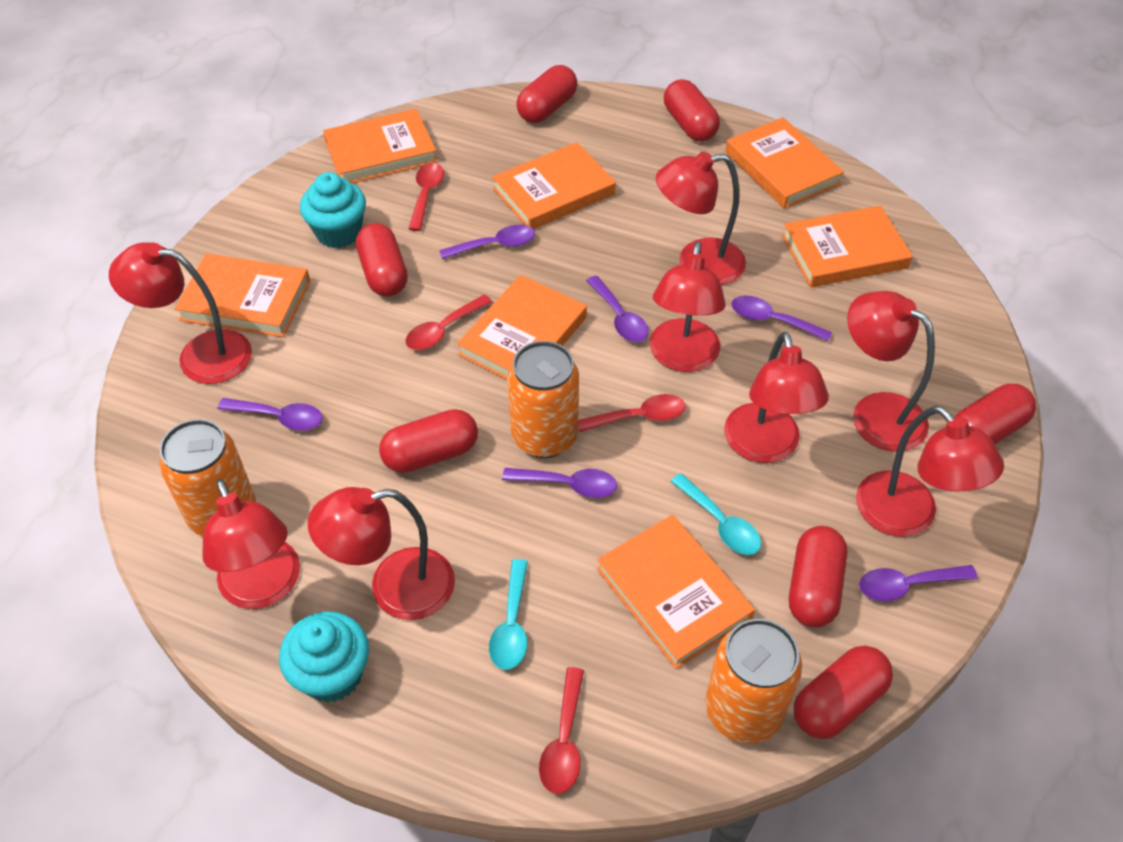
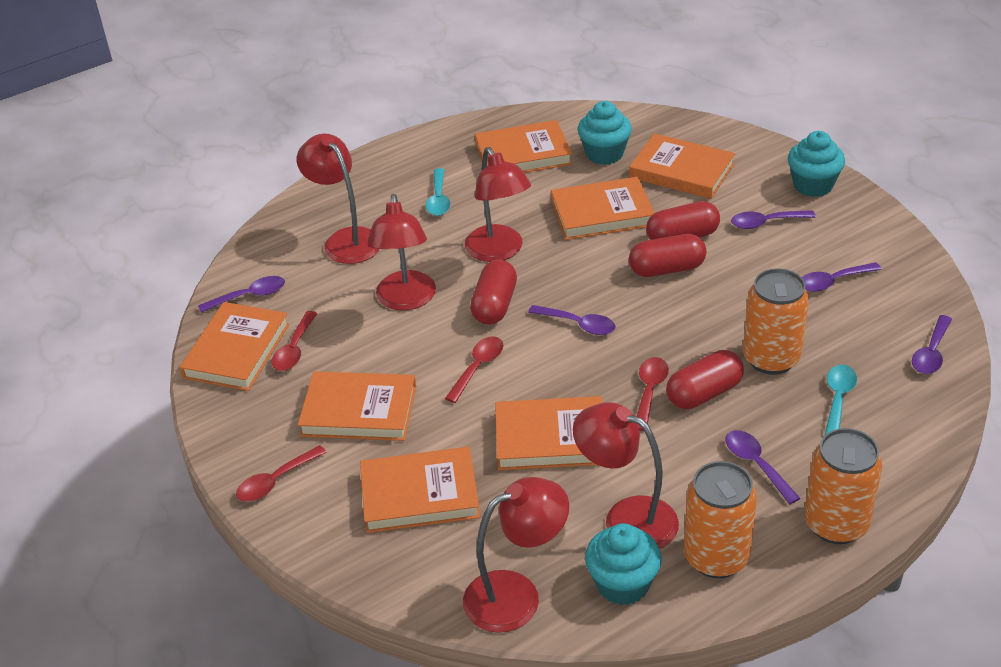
red capsule: 7 -> 4
red lamp: 8 -> 5
turquoise cupcake: 2 -> 3

